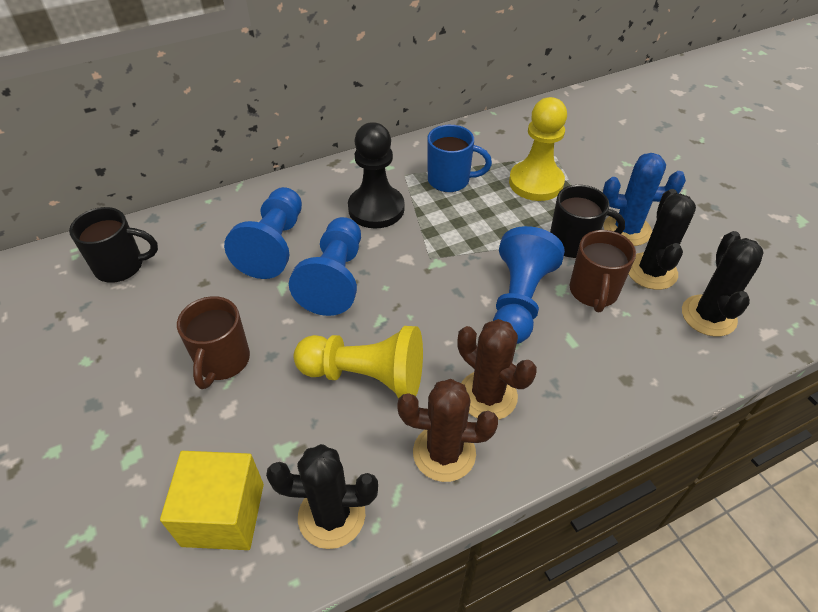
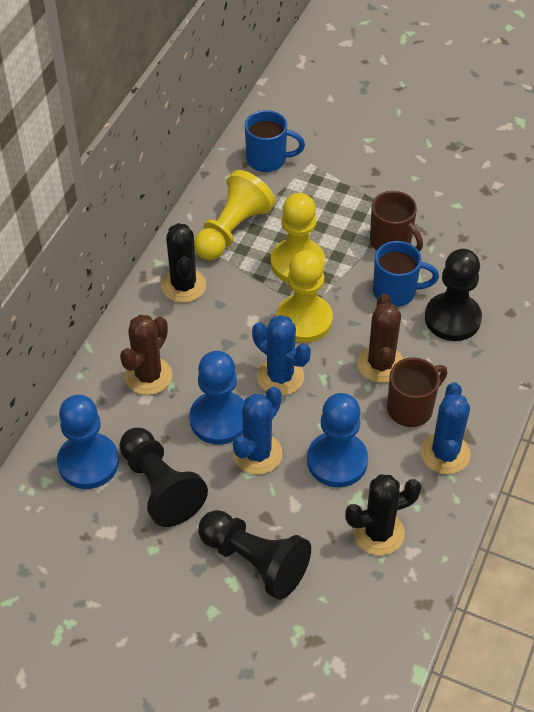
black cactus: 3 -> 2
black mug: 2 -> 0
black pawn: 1 -> 3
blue cactus: 1 -> 3
blue mug: 1 -> 2
yellow cube: 1 -> 0
yellow pawn: 2 -> 3

